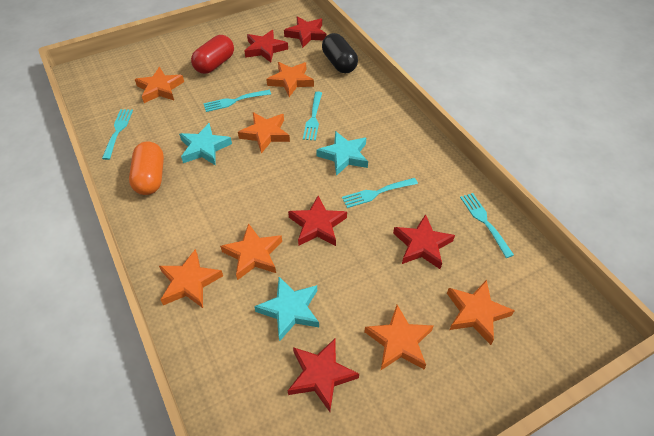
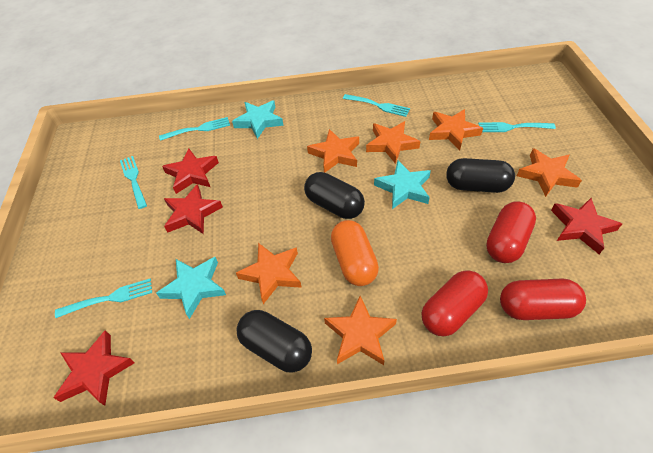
black capsule: 1 -> 3
orange star: 7 -> 6
red capsule: 1 -> 3
red star: 5 -> 4

